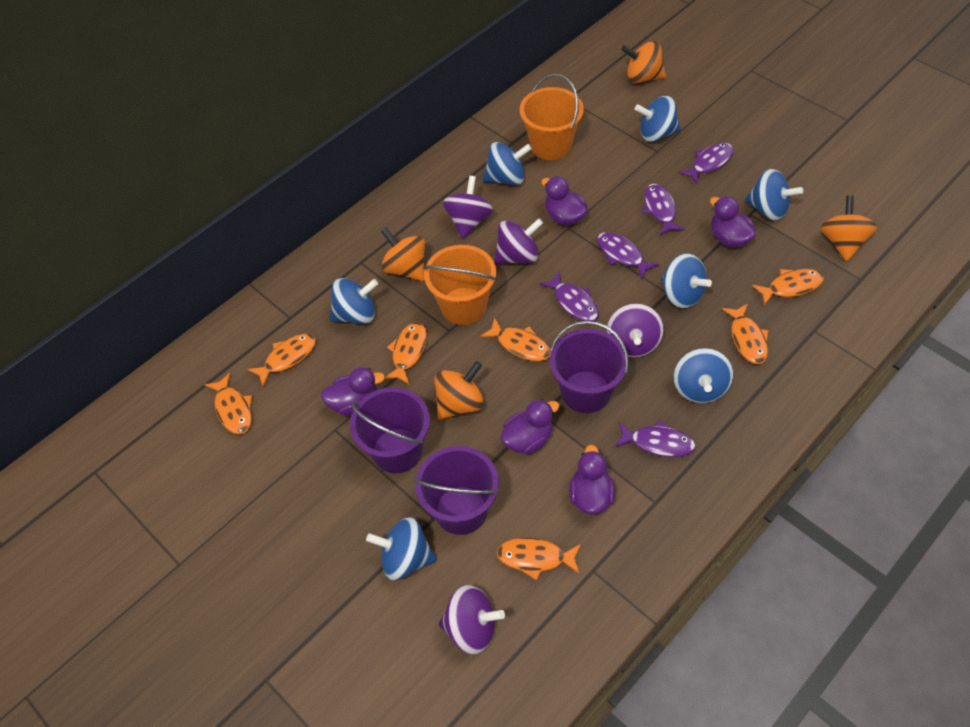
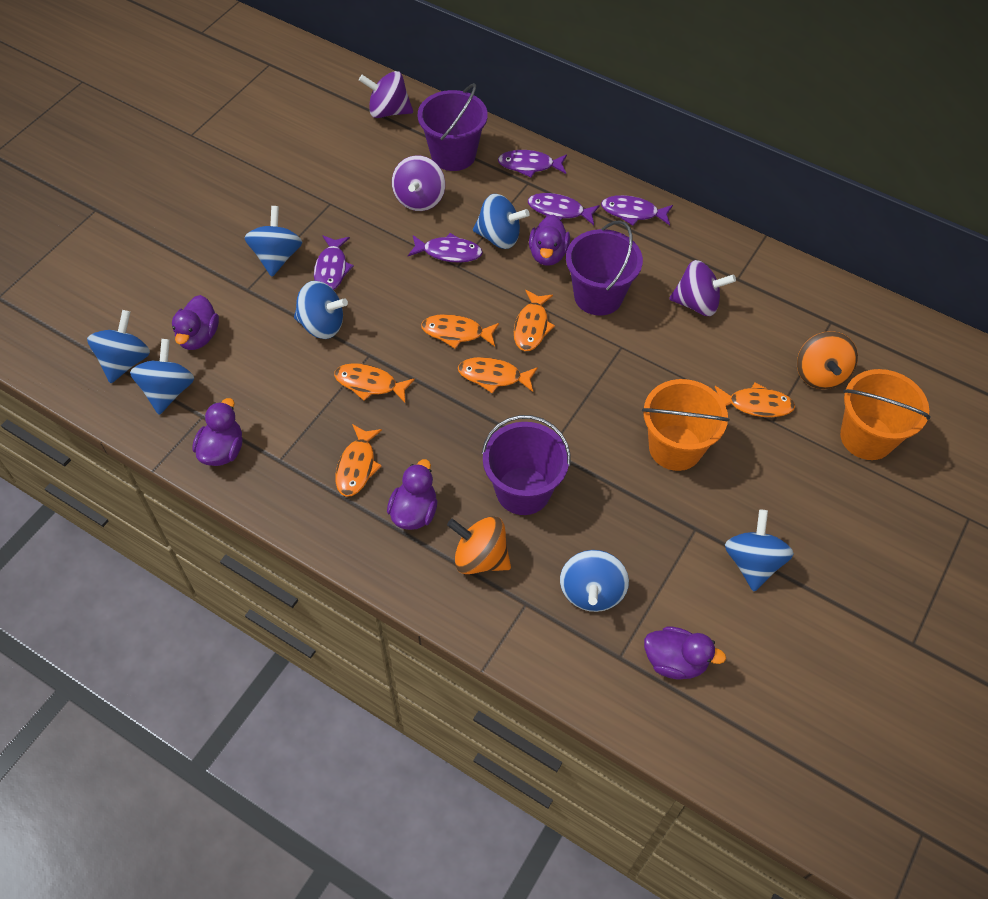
orange fish: 7 -> 6
orange spinning top: 4 -> 2
purple spinning top: 4 -> 3

